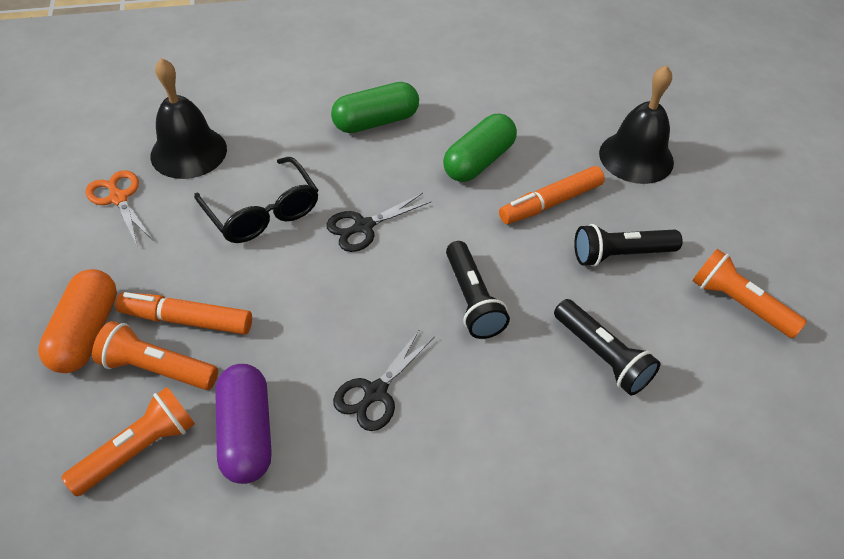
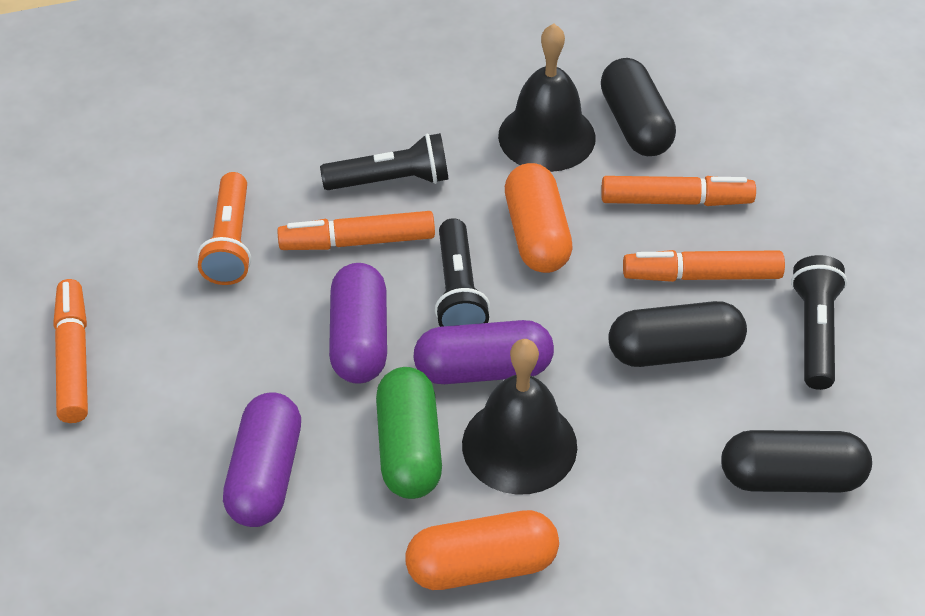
black capsule: 0 -> 3
black glasses: 1 -> 0
black scissors: 2 -> 0
green capsule: 2 -> 1
orange capsule: 1 -> 2
orange flashlight: 3 -> 1
orange marker: 2 -> 4
orange scissors: 1 -> 0
purple capsule: 1 -> 3

